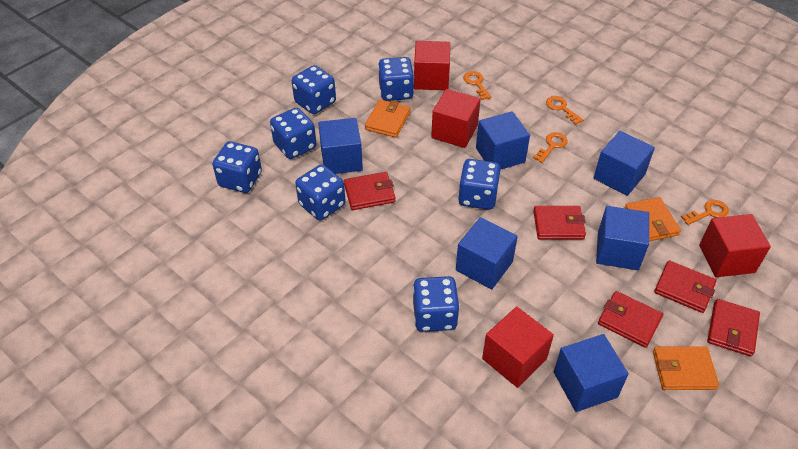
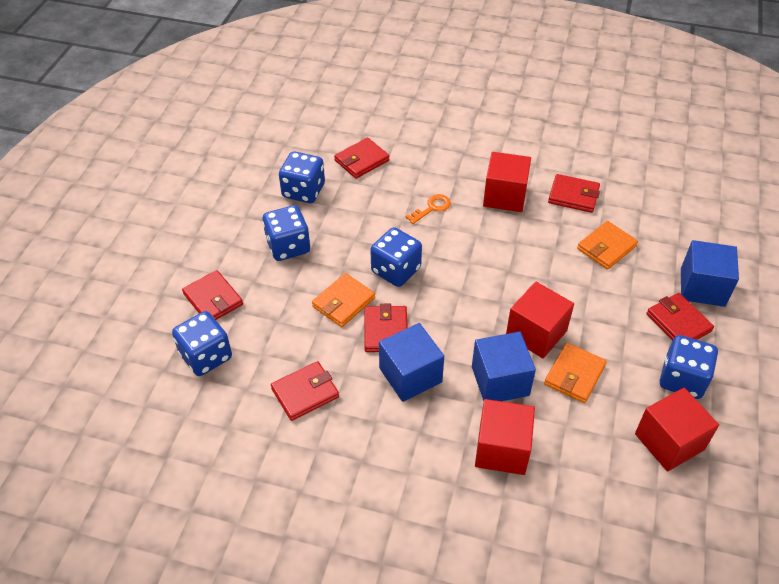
blue cube: 6 -> 3
blue dice: 7 -> 5
orange key: 4 -> 1
red wallet: 5 -> 6

